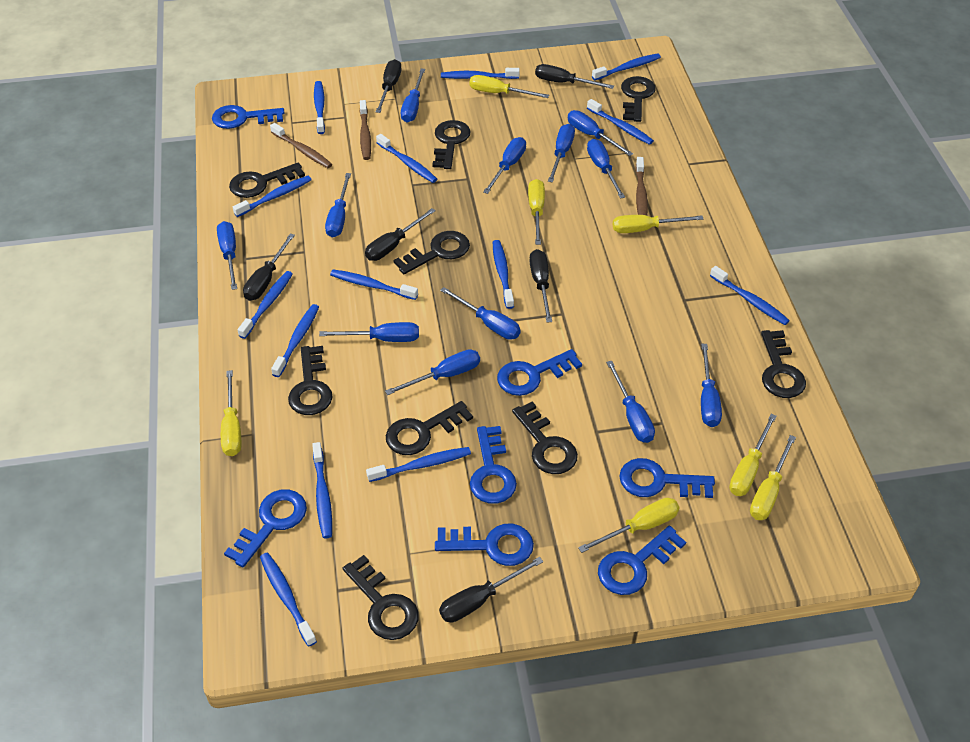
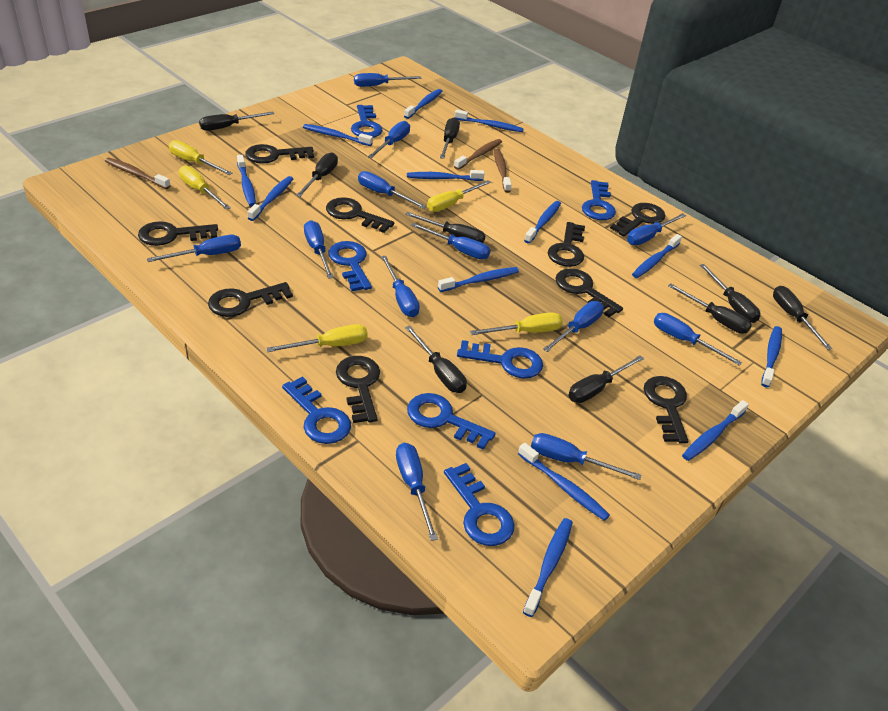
black screwdriver: 6 -> 9
blue toothbrush: 14 -> 13
yellow screwdriver: 7 -> 5

